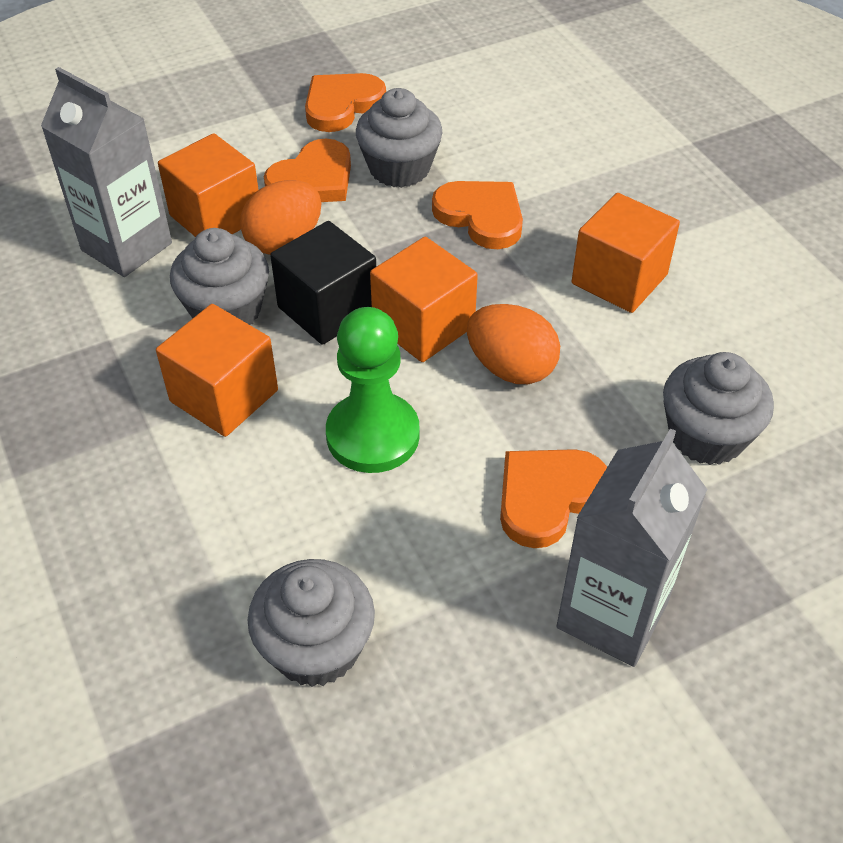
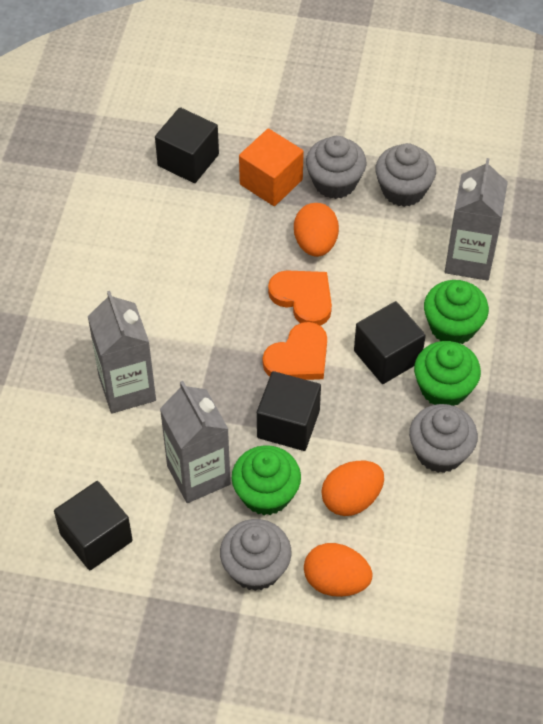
black cube: 1 -> 4
green cupcake: 0 -> 3
green pawn: 1 -> 0
grey carton: 2 -> 3
orange cube: 4 -> 1
orange egg: 2 -> 3
orange heart: 4 -> 2

